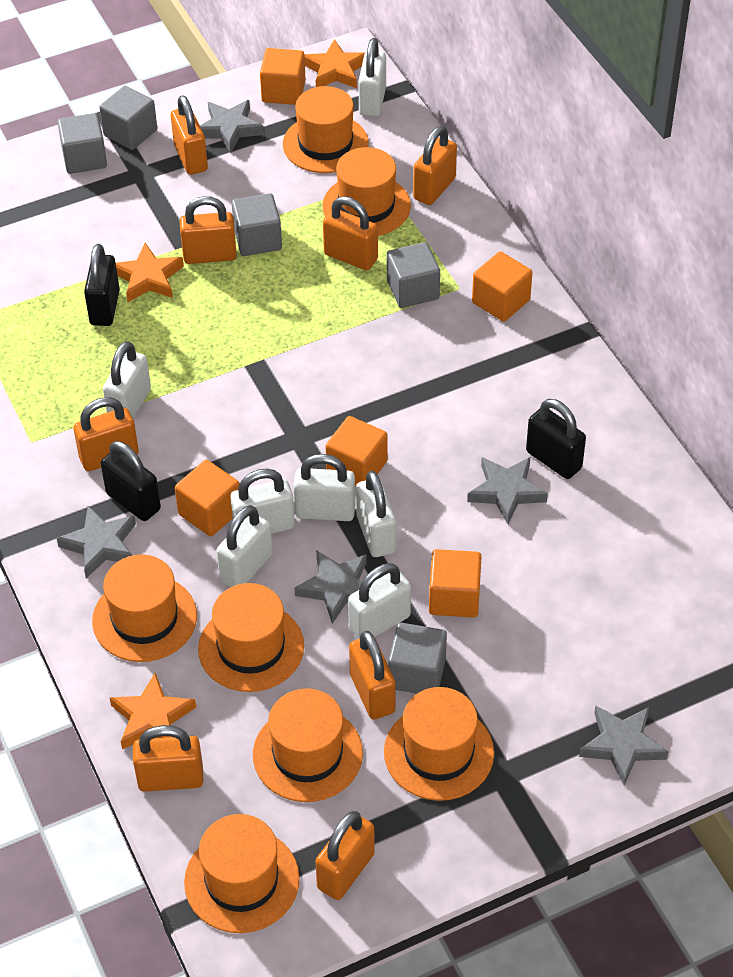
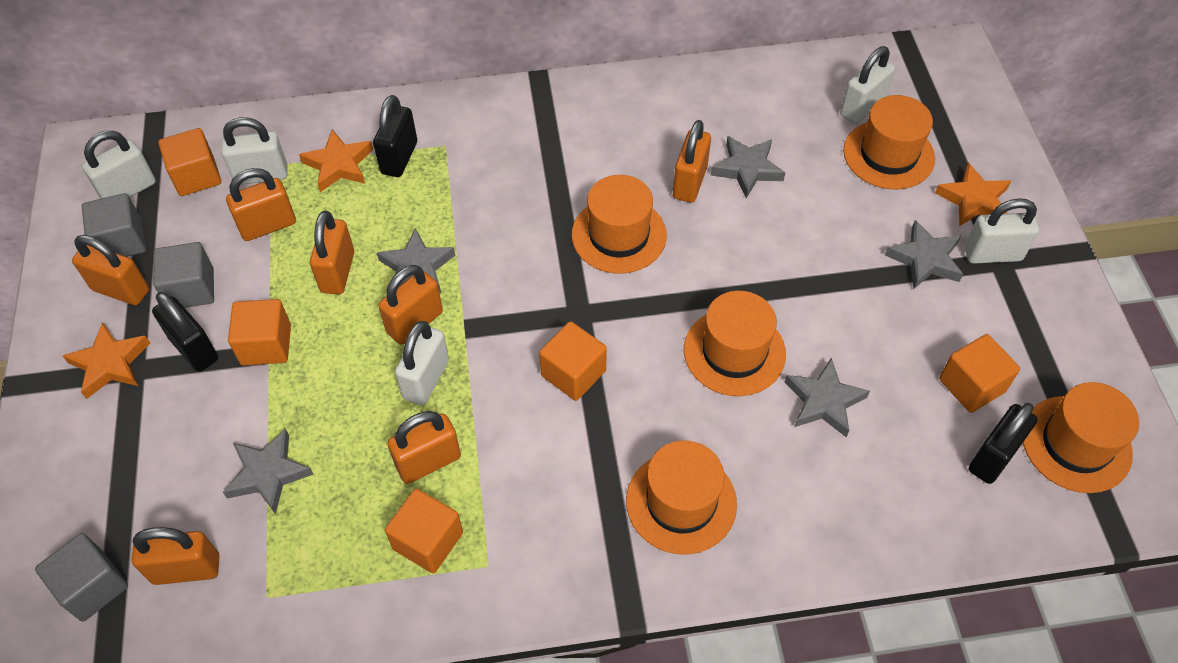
grey cube: 5 -> 3
orange hat: 7 -> 5
orange padlock: 8 -> 7
white padlock: 7 -> 5

